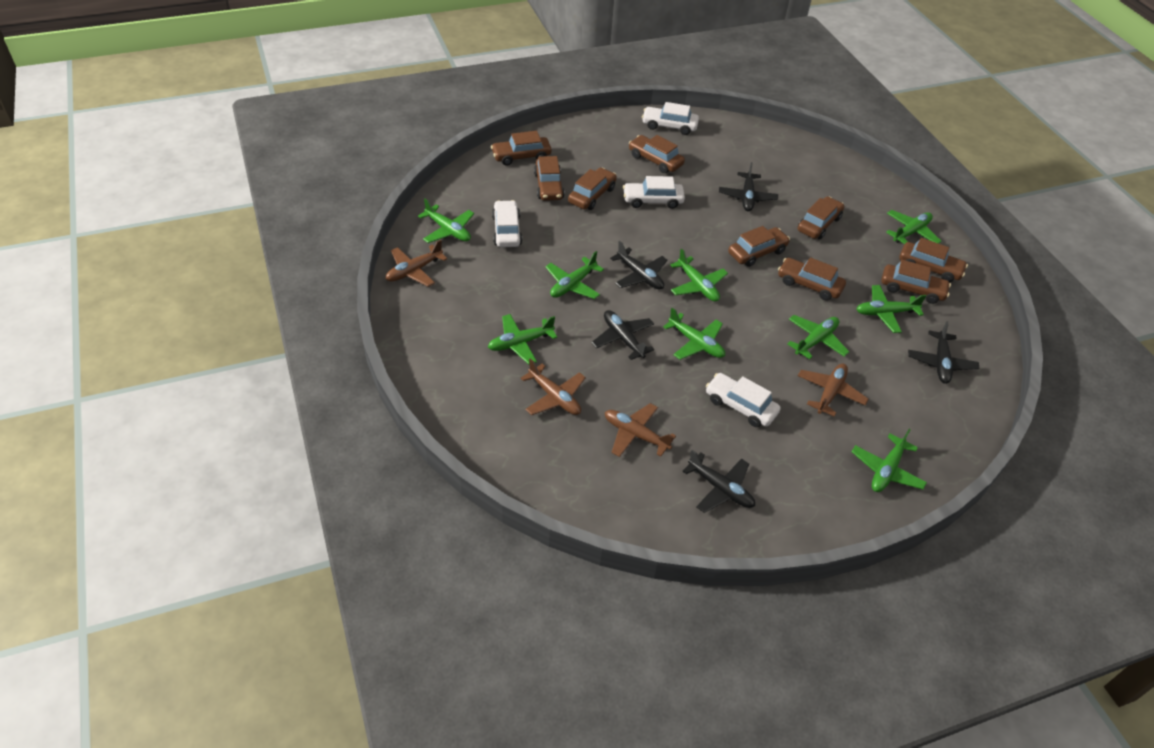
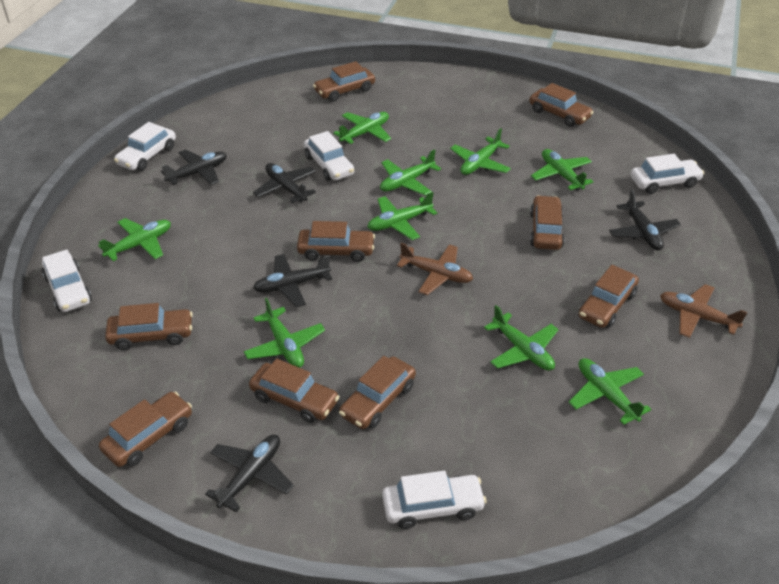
brown plane: 4 -> 2
white car: 4 -> 5

